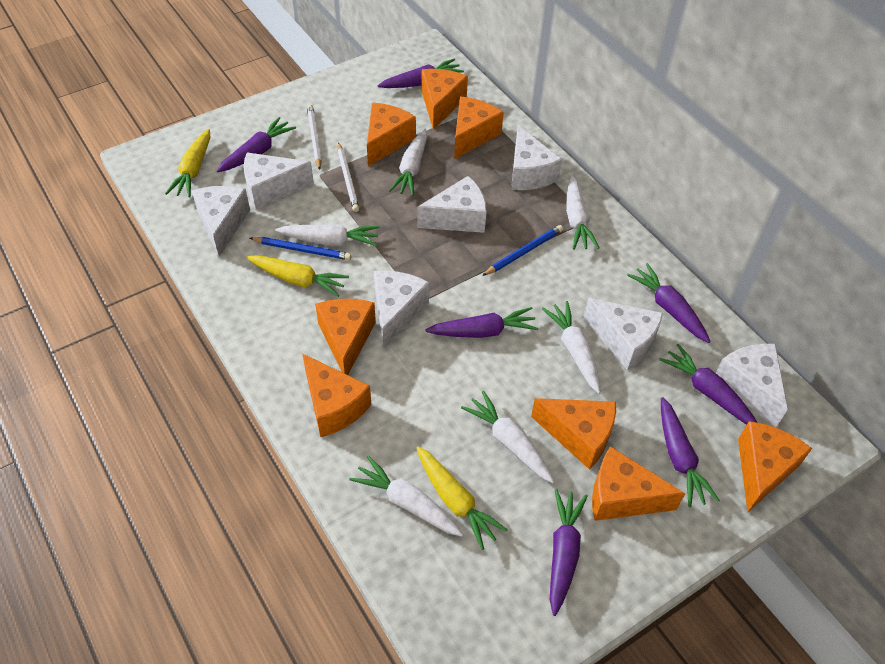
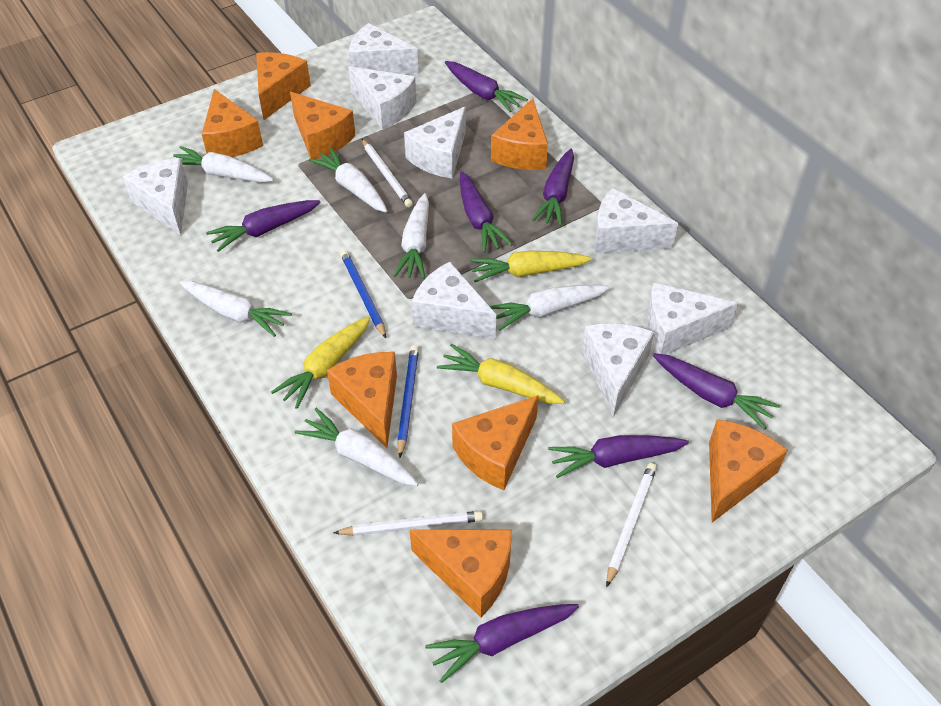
white cheese: 7 -> 8
white pencil: 2 -> 3

